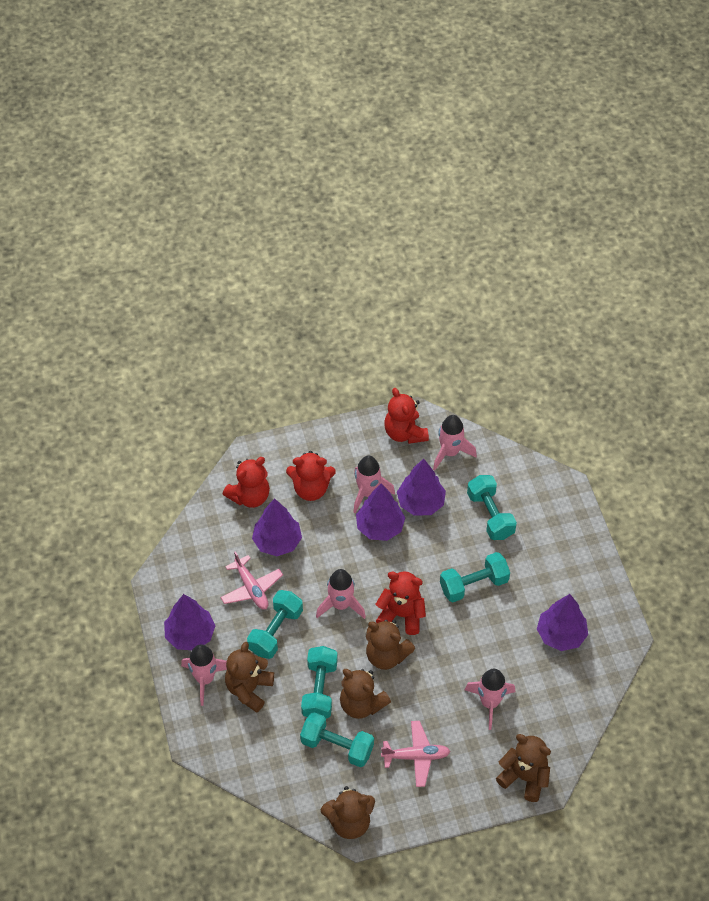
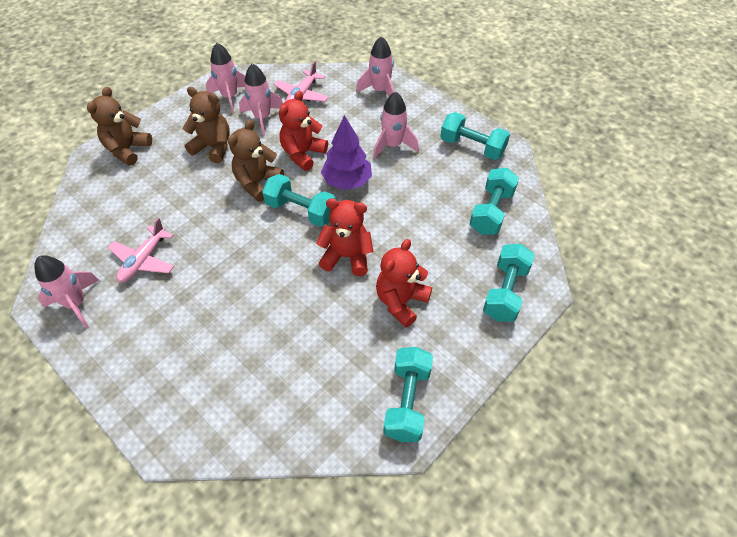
brown teddy bear: 5 -> 3
purple tree: 5 -> 1
red teddy bear: 4 -> 3

